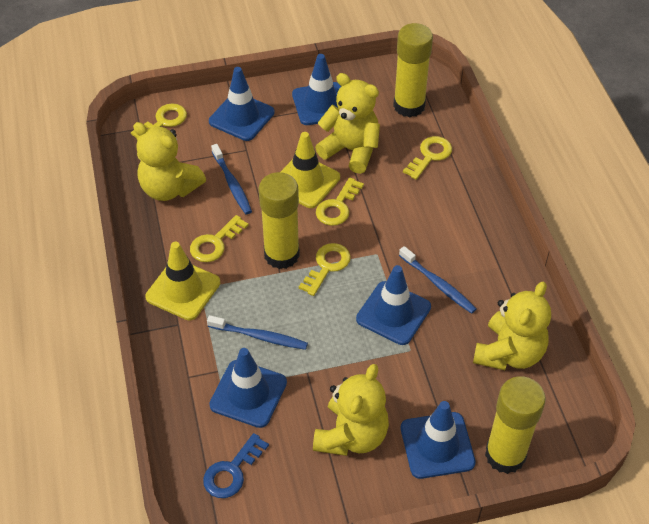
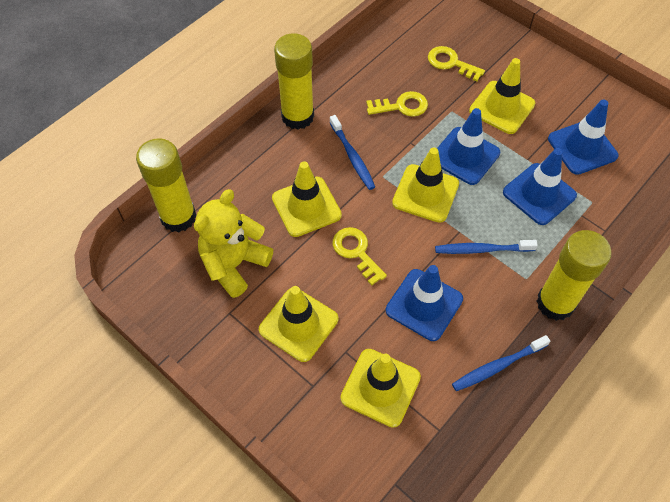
blue key: 1 -> 0
blue traffic cone: 5 -> 4
yellow key: 5 -> 3
yellow teddy bear: 4 -> 1
yellow traffic cone: 2 -> 5

